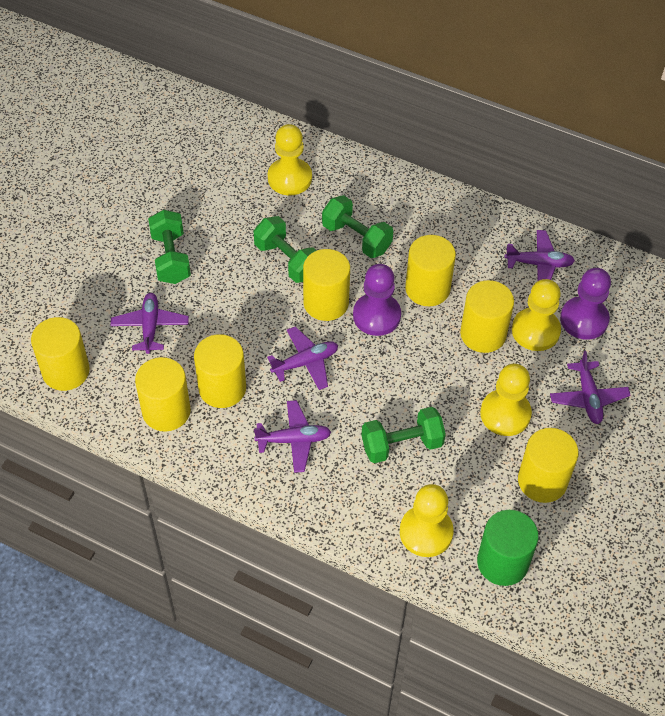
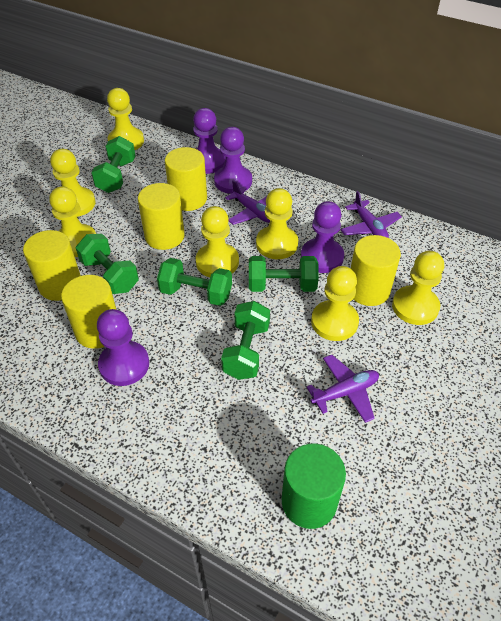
green dumbbell: 4 -> 5
purple pawn: 2 -> 4
purple plane: 5 -> 3
yellow cylinder: 7 -> 5
yellow pawn: 4 -> 7

